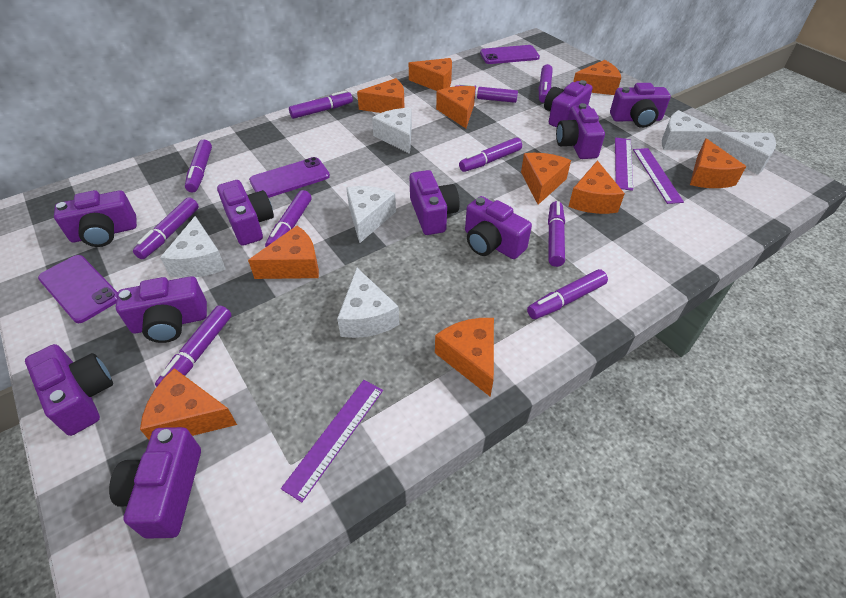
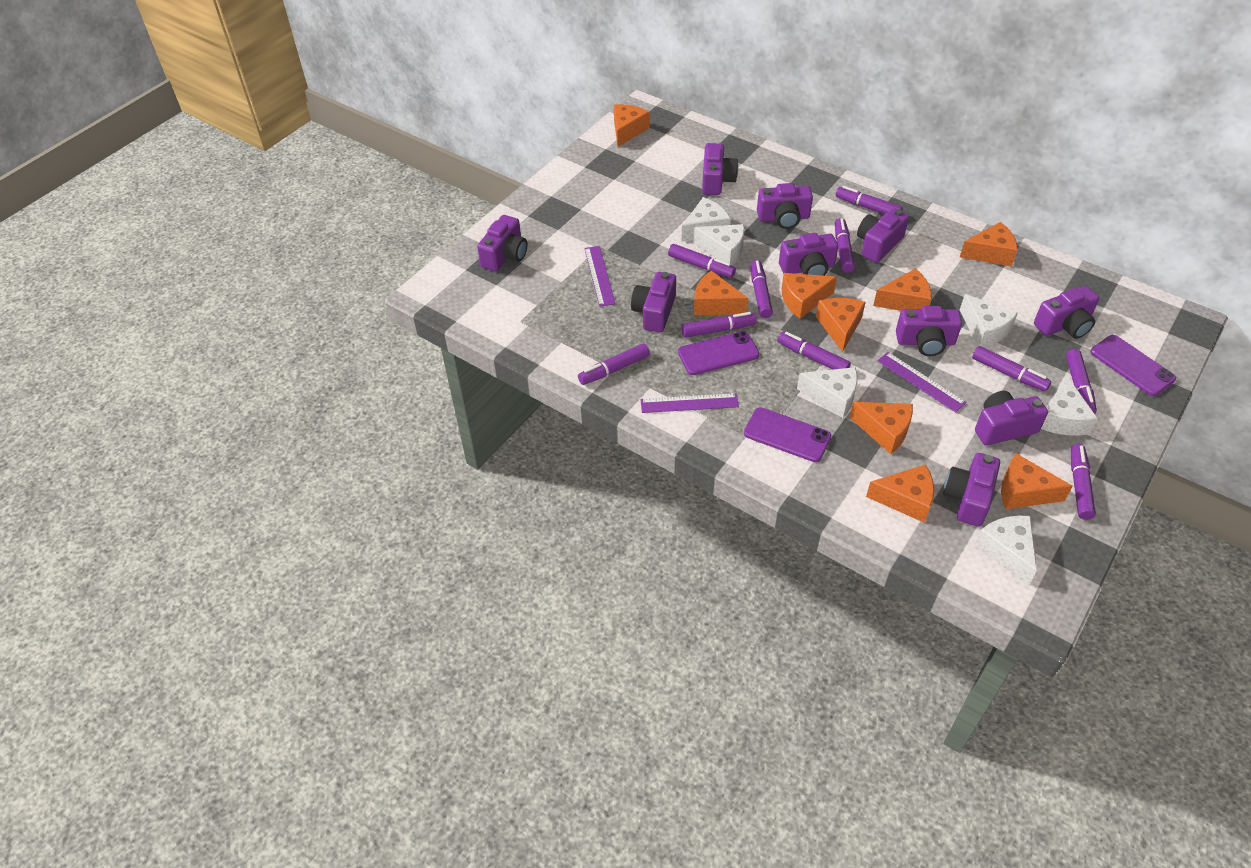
orange cheese: 10 -> 9

